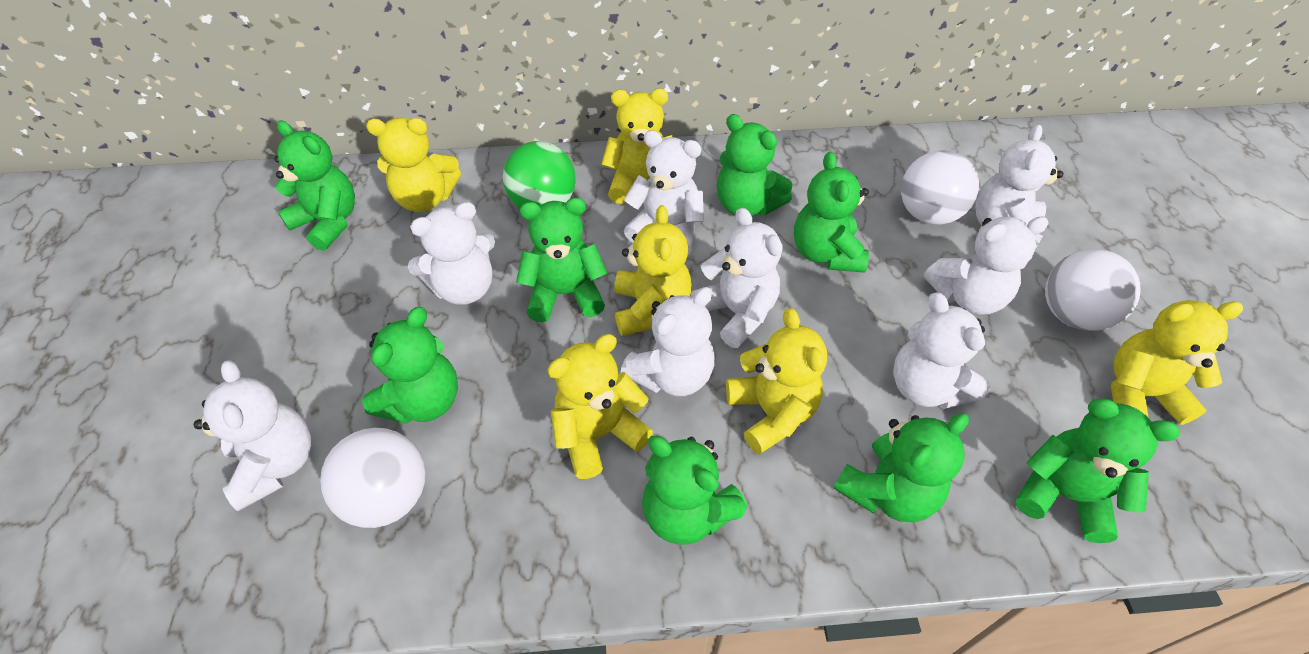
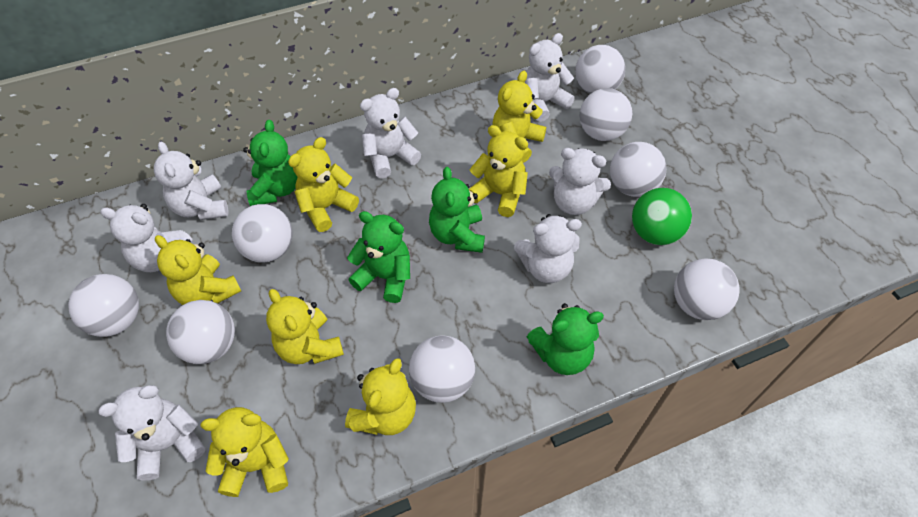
green teddy bear: 8 -> 4
white ball: 3 -> 8
white teddy bear: 8 -> 7
yellow teddy bear: 6 -> 7

